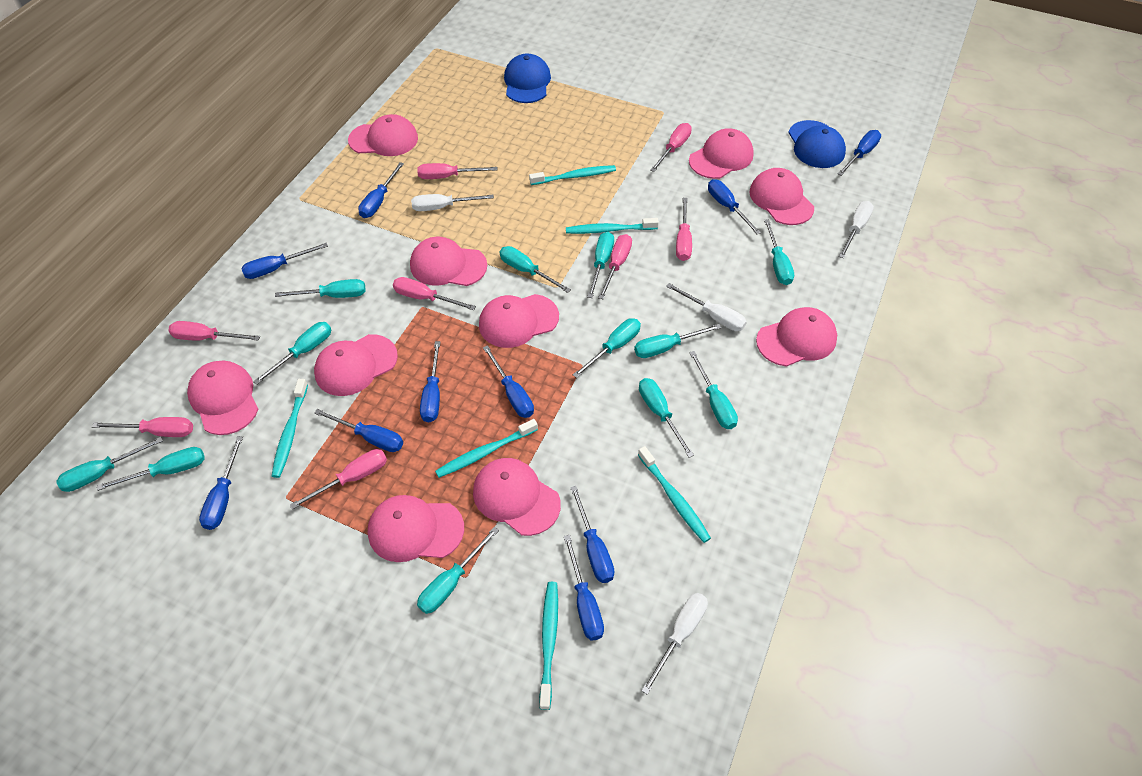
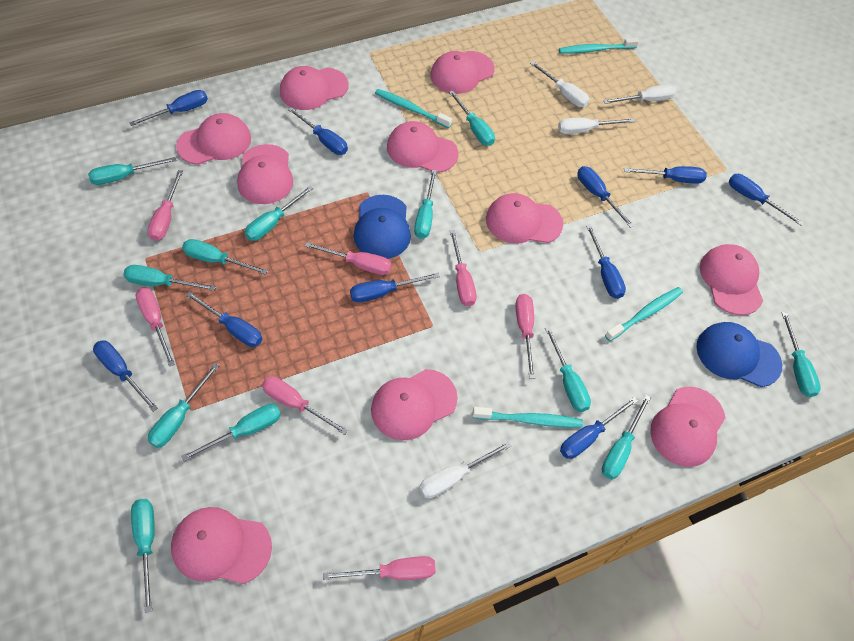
pink screwdriver: 8 -> 7
turquoise toothbrush: 6 -> 4

